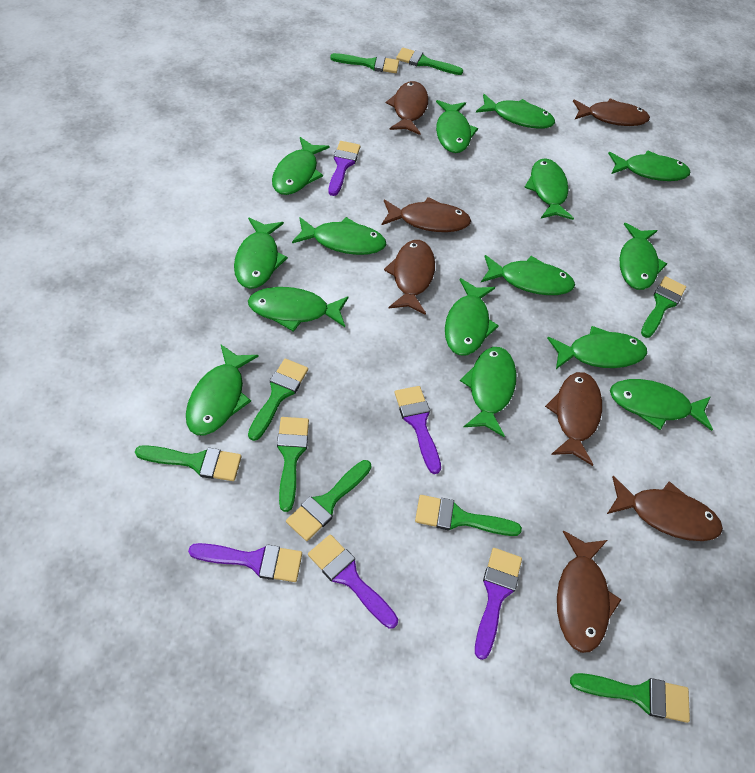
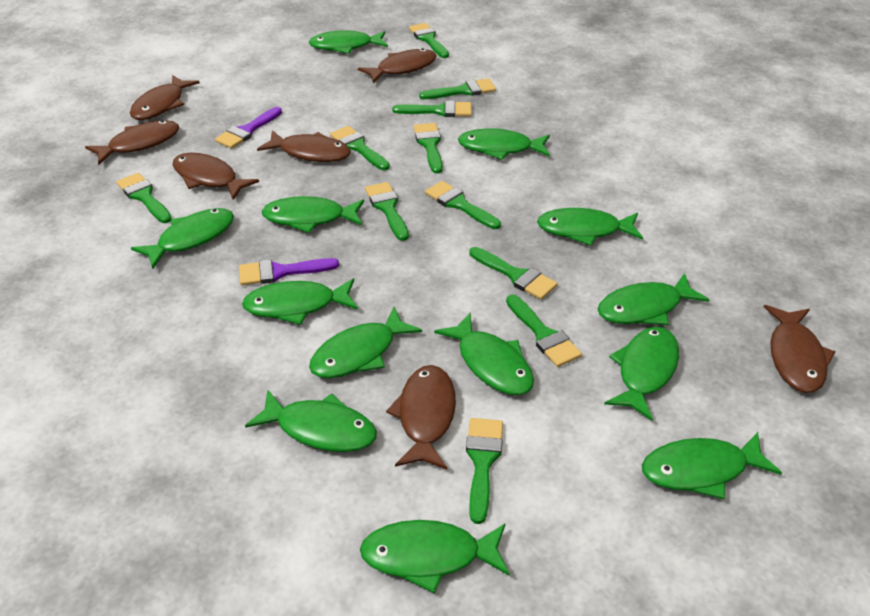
green brush: 9 -> 11
green fish: 15 -> 13
purple brush: 5 -> 2

